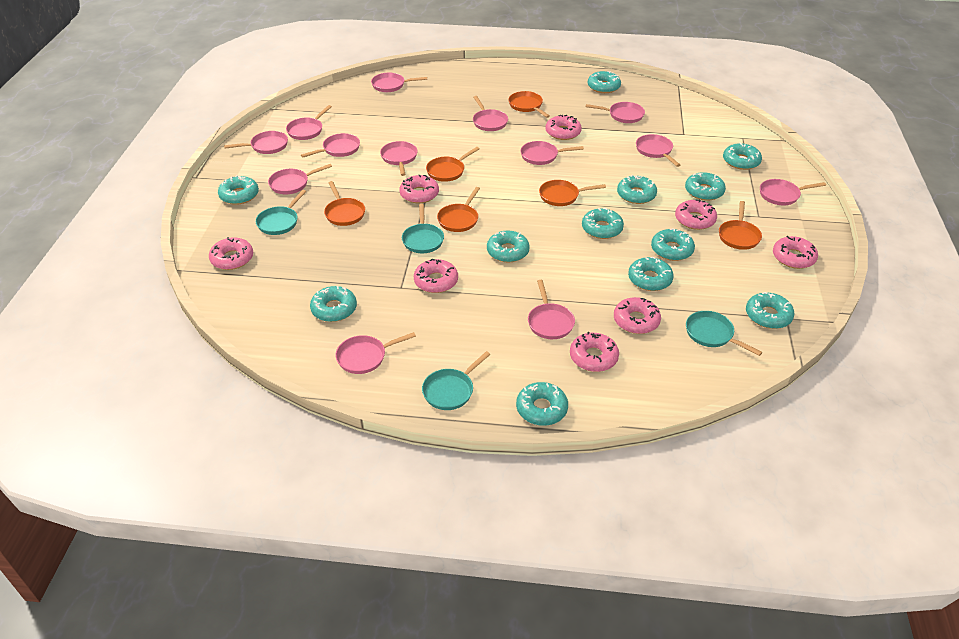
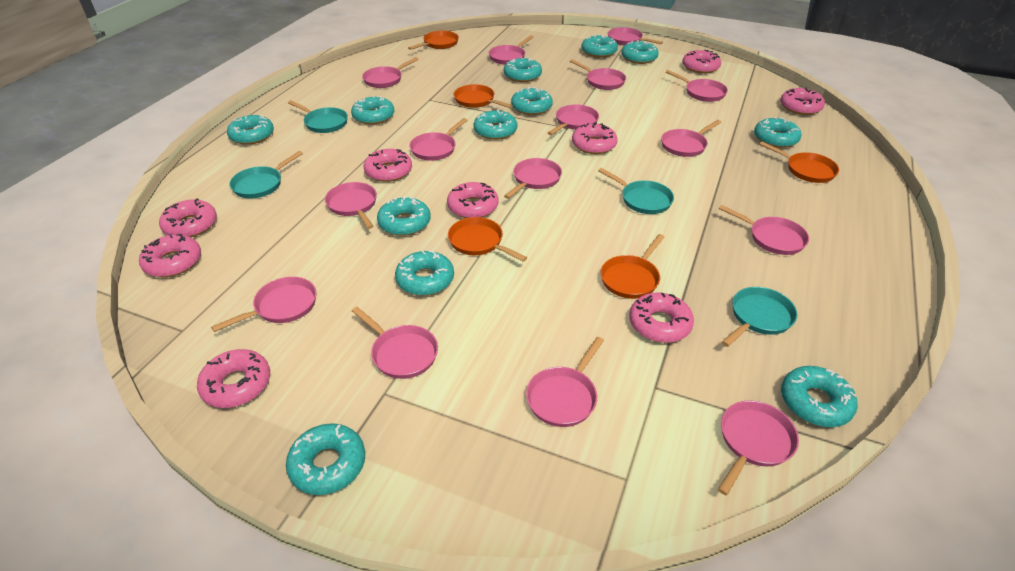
orange pan: 6 -> 5
pink donut: 8 -> 9
pink pan: 13 -> 15

